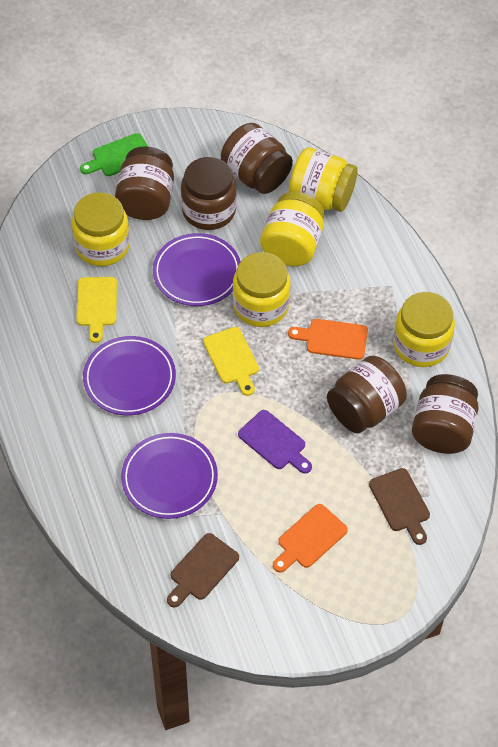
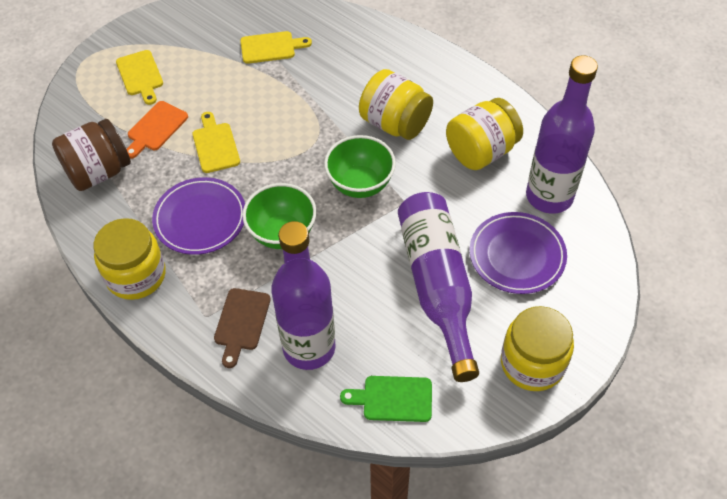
brown cutting board: 2 -> 1
brown jar: 5 -> 1
green bowl: 0 -> 2
orange cutting board: 2 -> 1
purple bottle: 0 -> 3
purple cutting board: 1 -> 0
purple plate: 3 -> 2
yellow cutting board: 2 -> 3
yellow jar: 5 -> 4

